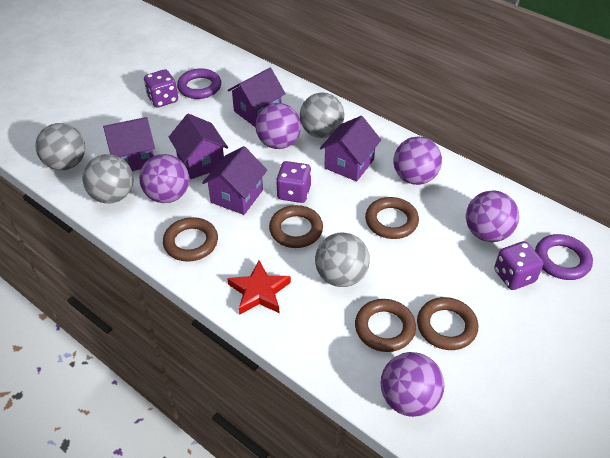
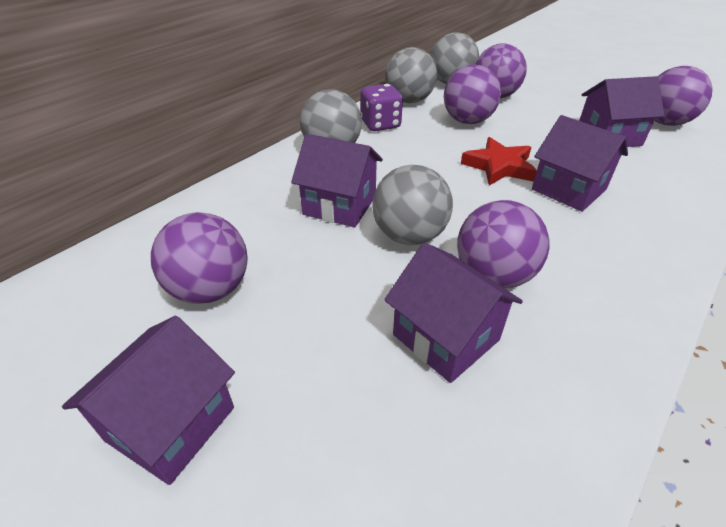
brown ring: 5 -> 0
purple dice: 3 -> 1
purple ring: 2 -> 0

